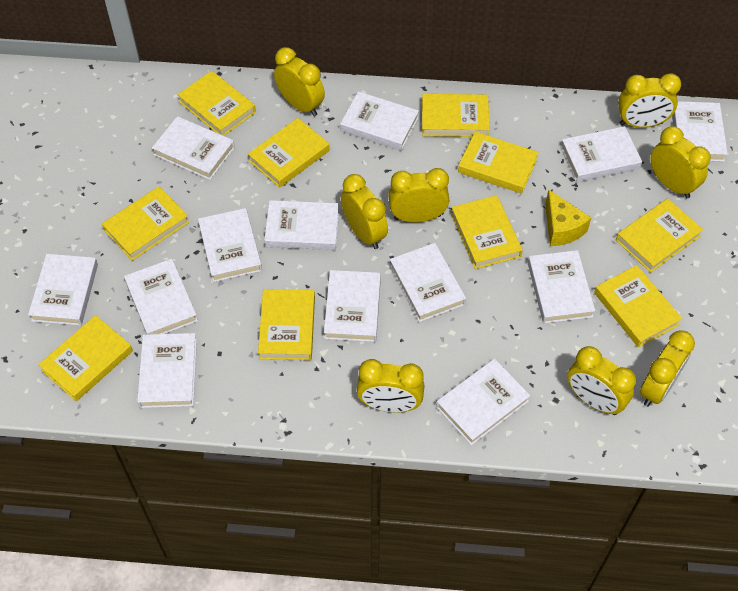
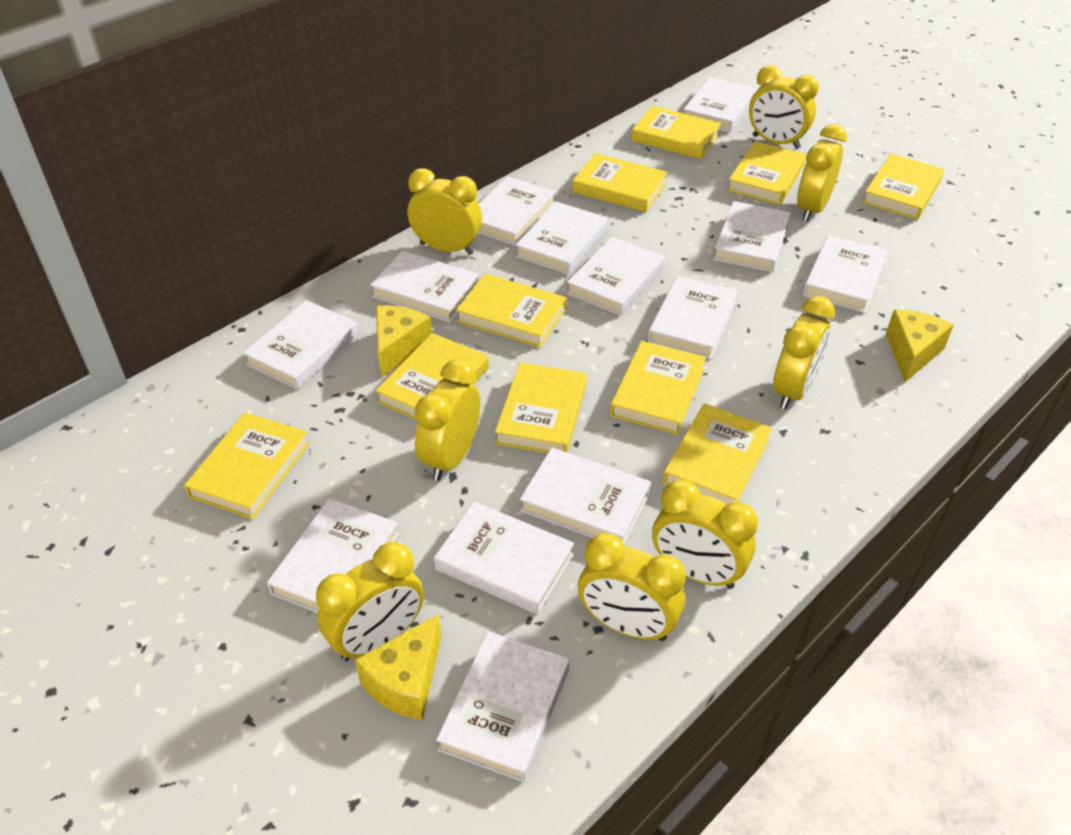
yellow cheese: 1 -> 3

